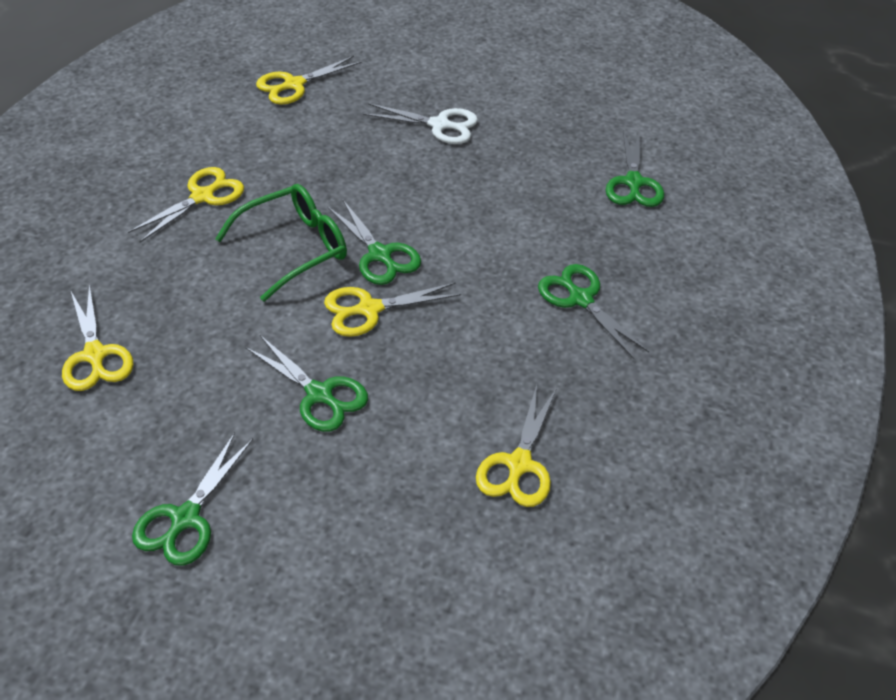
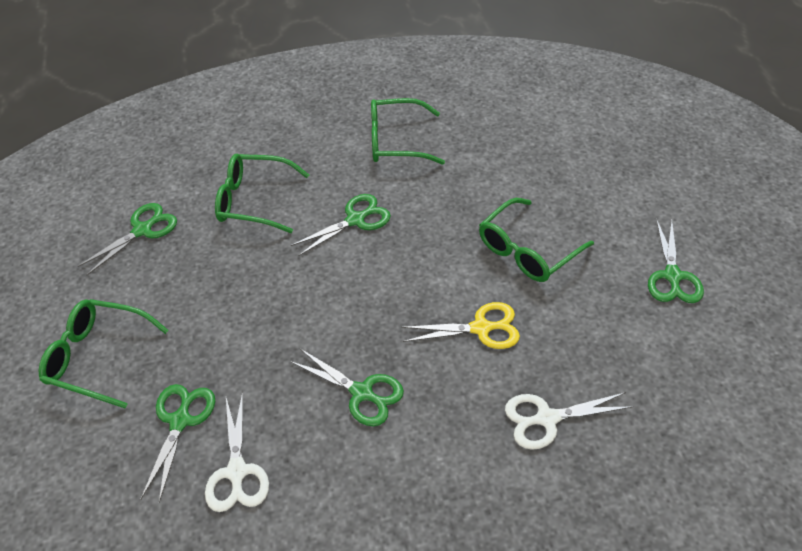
green glasses: 1 -> 4
white scissors: 1 -> 2
yellow scissors: 5 -> 1

